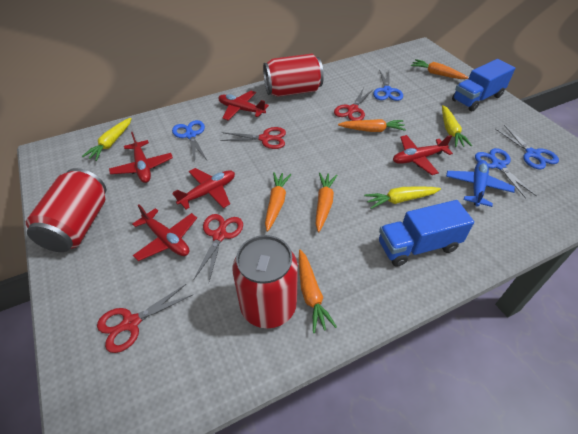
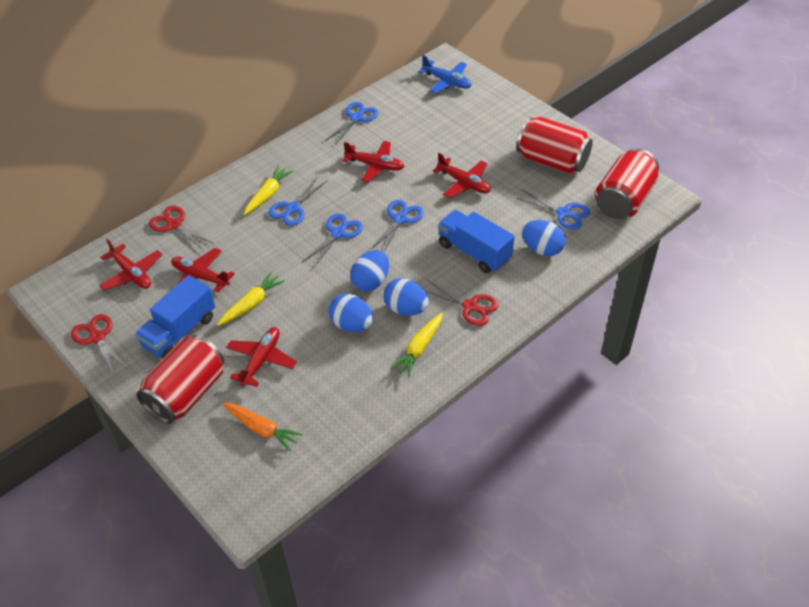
blue egg: 0 -> 4
blue scissors: 4 -> 5
orange carrot: 5 -> 1
red scissors: 4 -> 3

